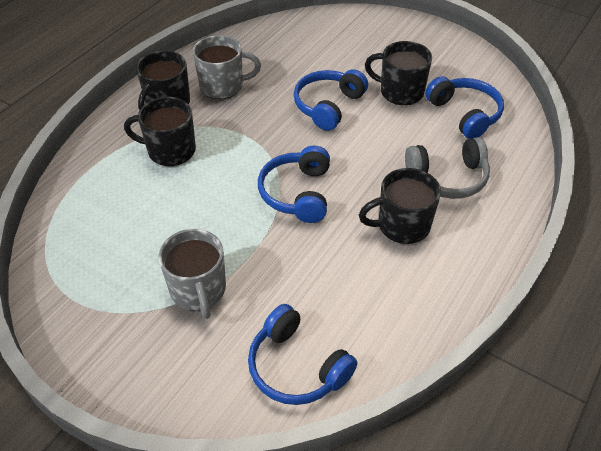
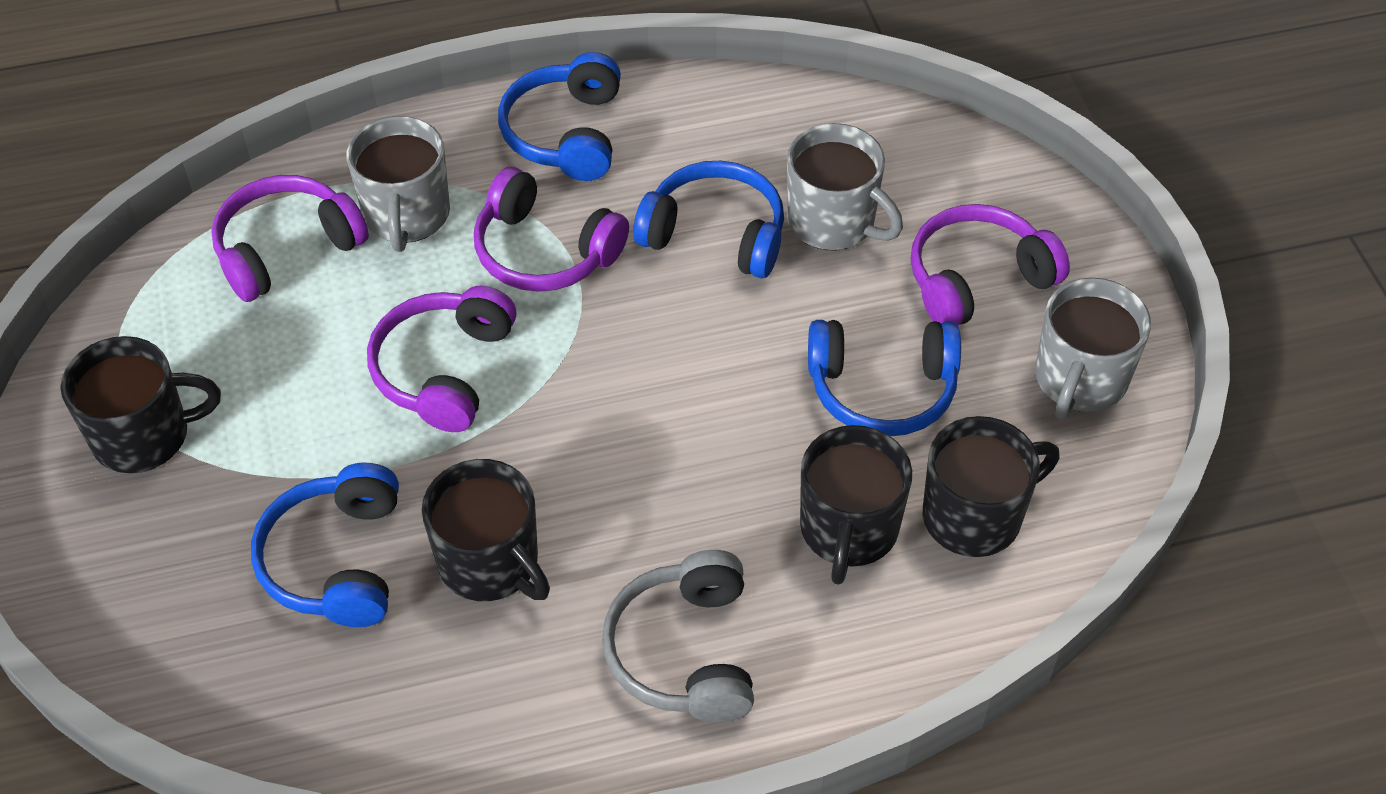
grey mug: 2 -> 3
purple headphones: 0 -> 4

